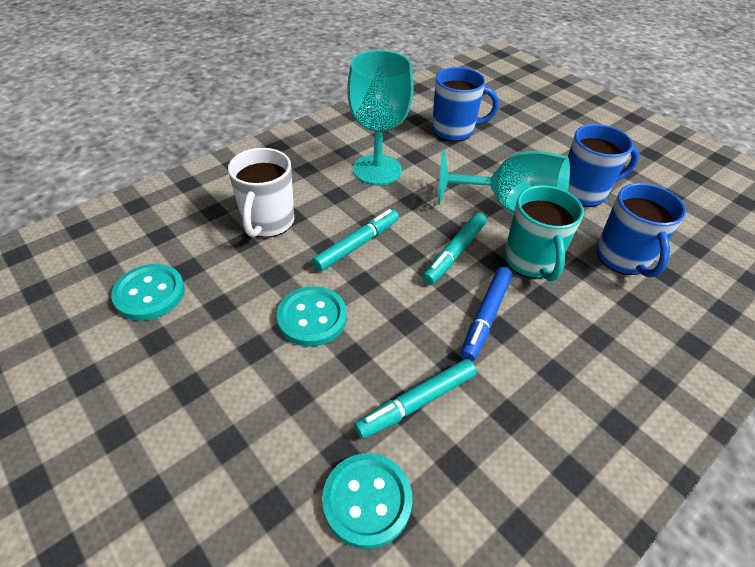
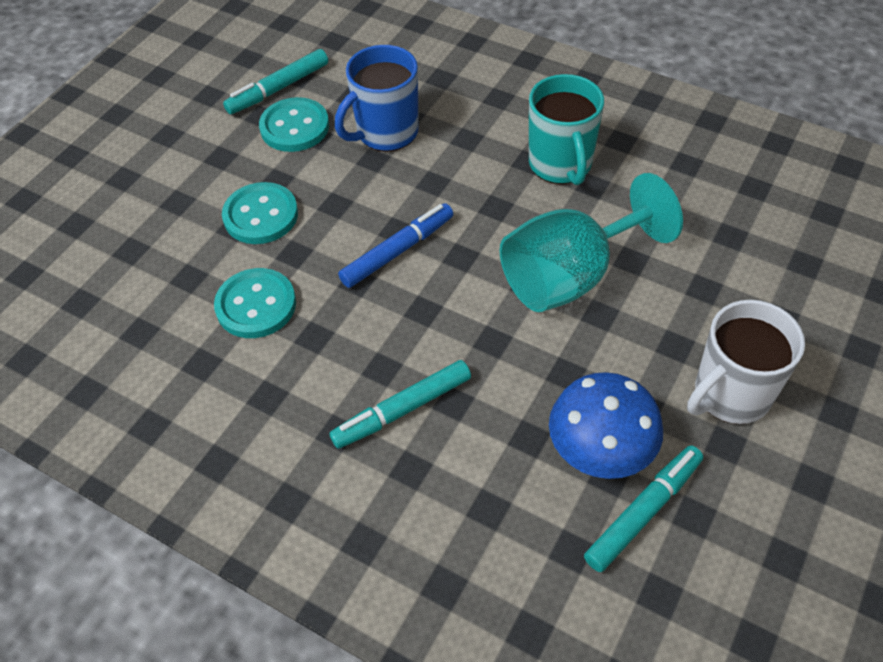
blue mug: 3 -> 1
blue mushroom: 0 -> 1
turquoise goblet: 2 -> 1

